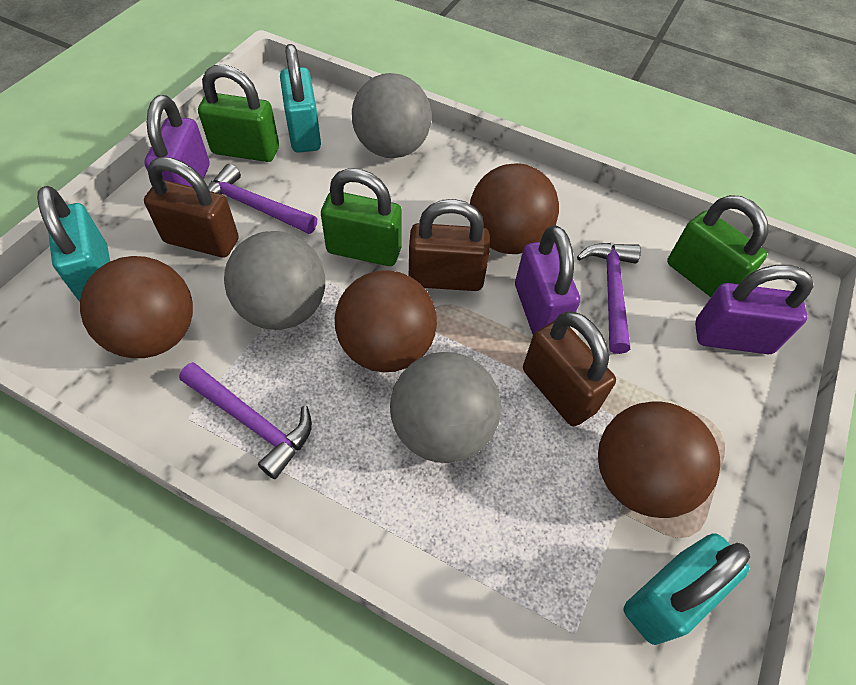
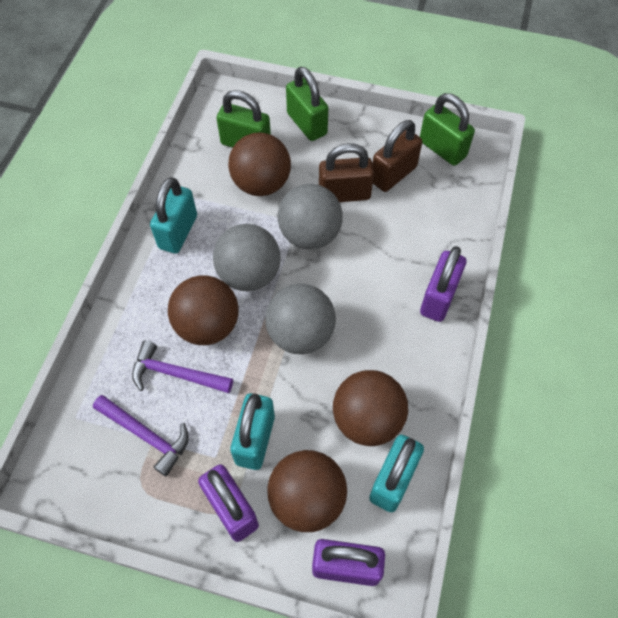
brown padlock: 3 -> 2
purple hammer: 3 -> 2

